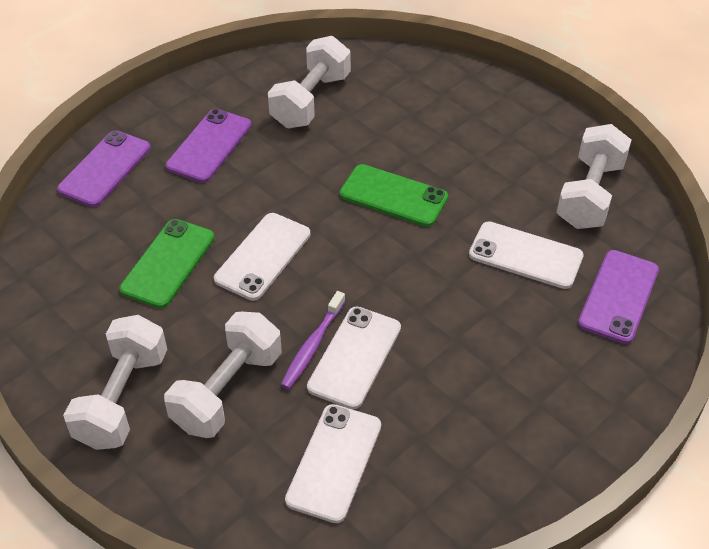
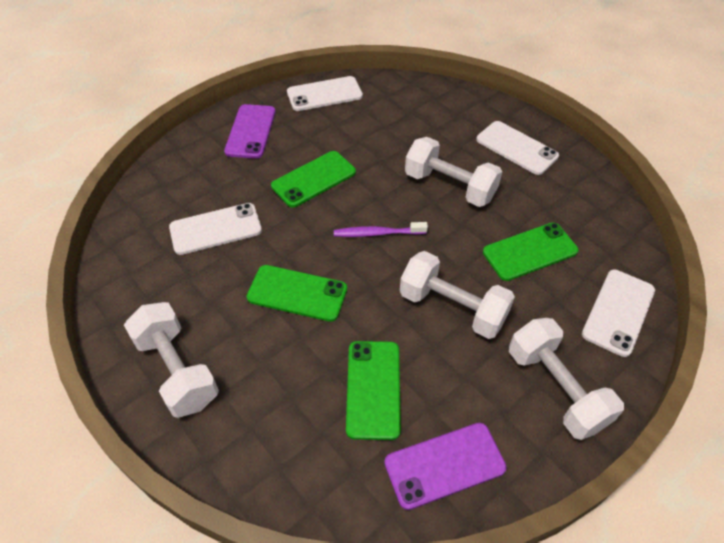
green phone: 2 -> 4
purple phone: 3 -> 2

